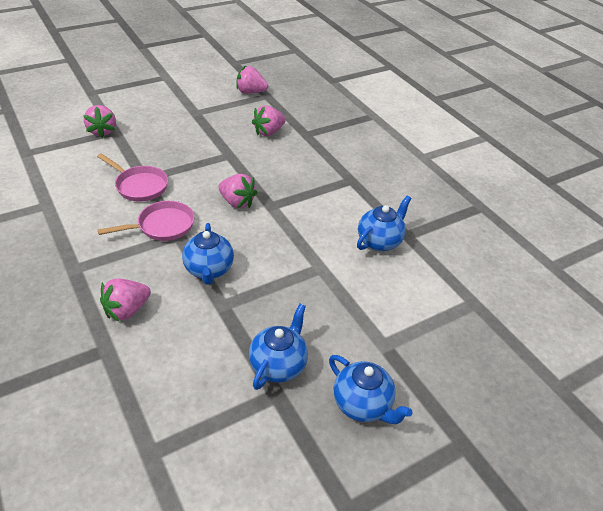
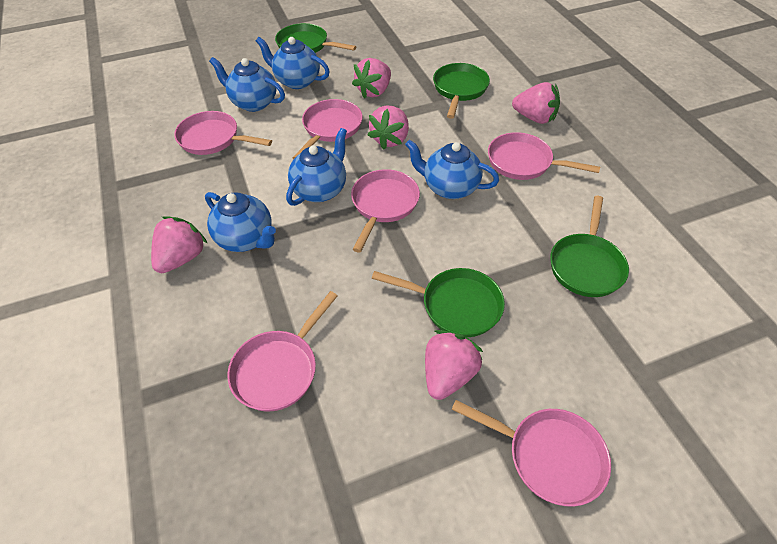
blue teapot: 4 -> 5
green pan: 0 -> 4
pink pan: 2 -> 6

